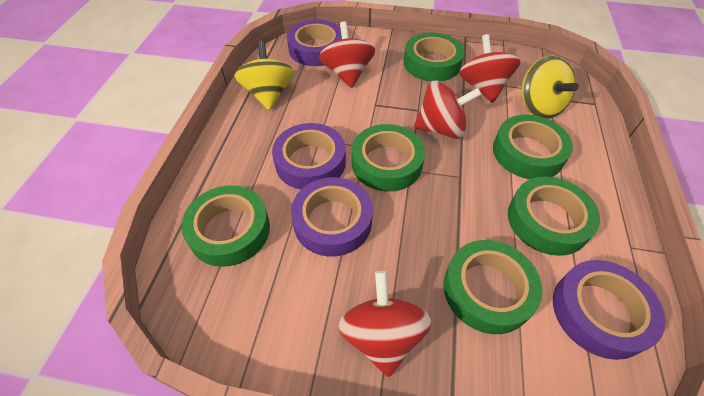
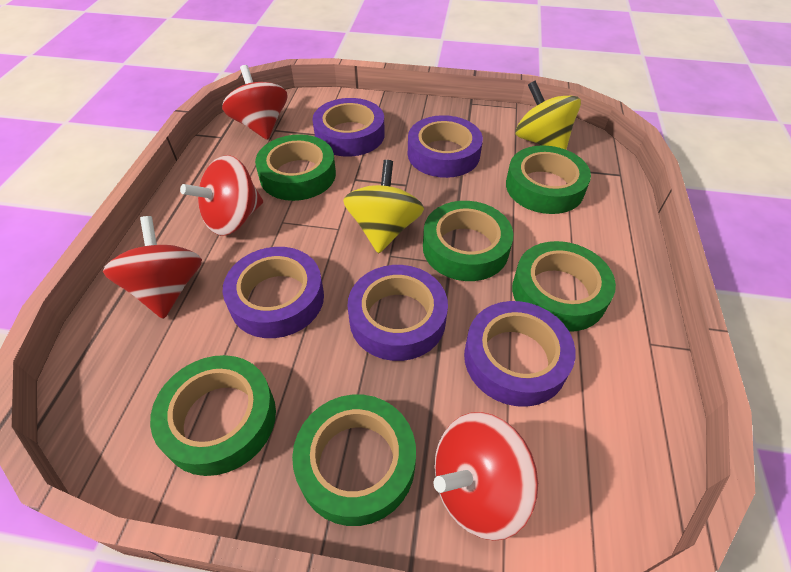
purple tape: 4 -> 5

